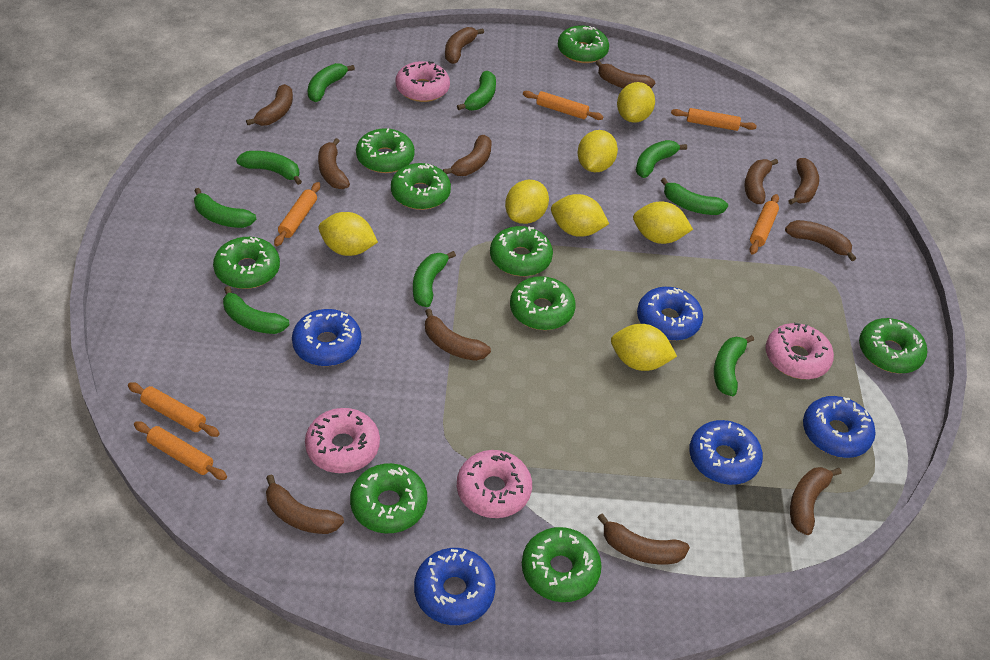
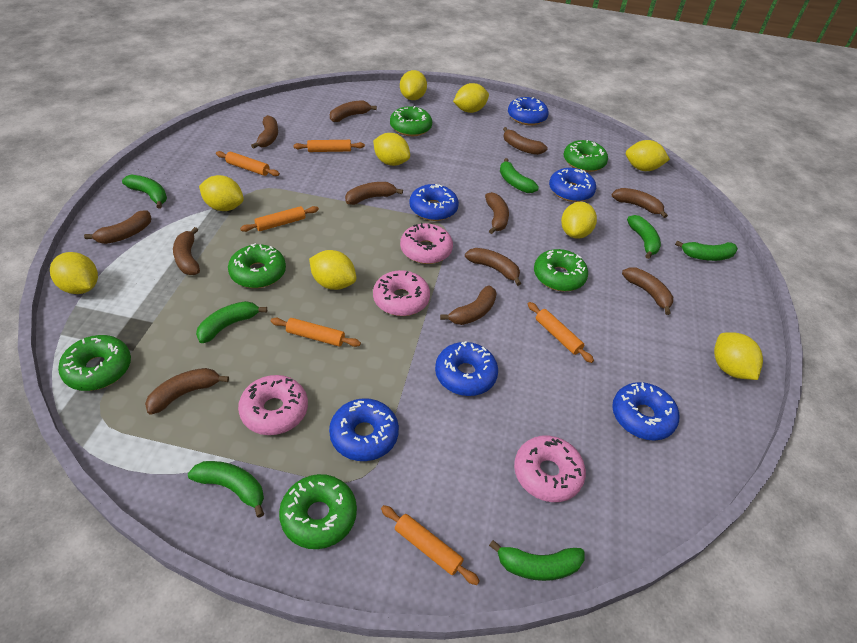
blue donut: 5 -> 6
green banana: 9 -> 7
green donut: 9 -> 6
yellow lemon: 7 -> 9

